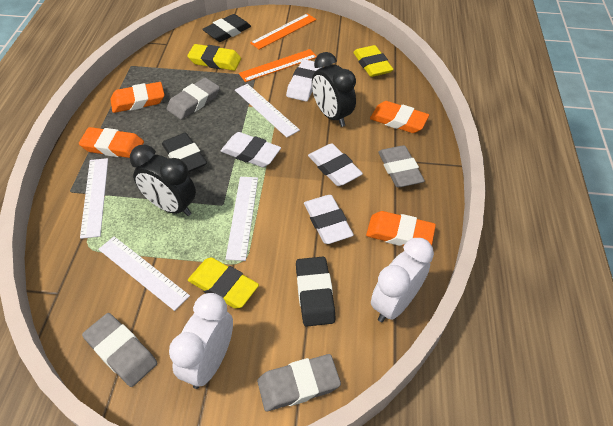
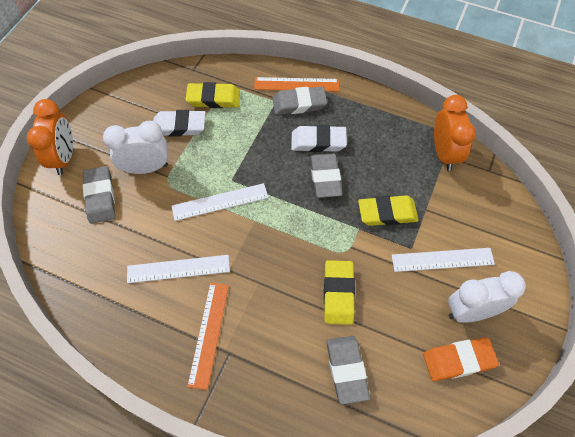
black clock: 2 -> 0
black eraser: 3 -> 0
orange clock: 0 -> 2
orange eraser: 4 -> 1
white eraser: 4 -> 2
white ruler: 4 -> 3

